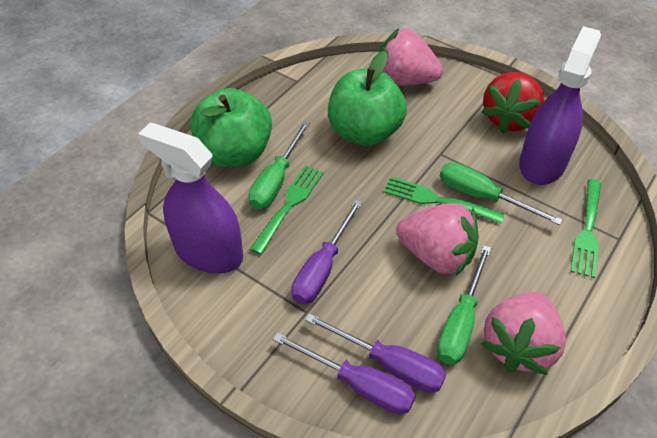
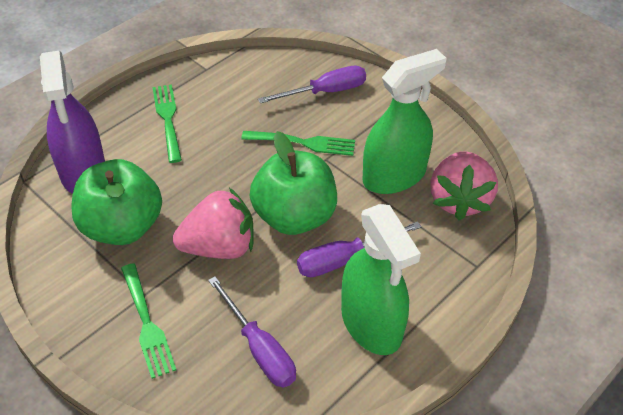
green screwdriver: 3 -> 0
green spray bottle: 0 -> 2
pink strawberry: 3 -> 2
purple spray bottle: 2 -> 1
red strawberry: 1 -> 0

